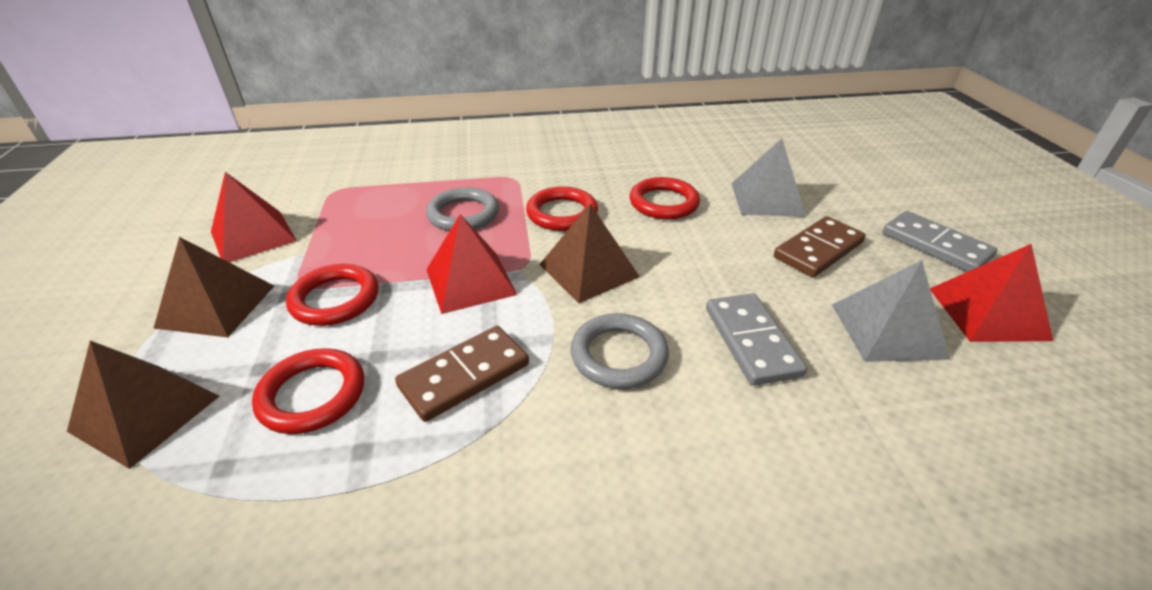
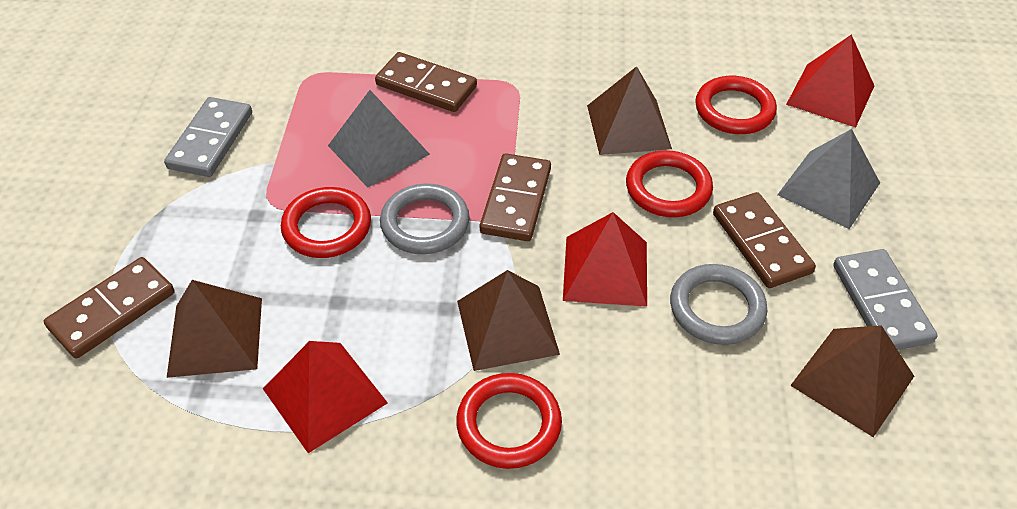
brown domino: 2 -> 4
brown pyramid: 3 -> 4

